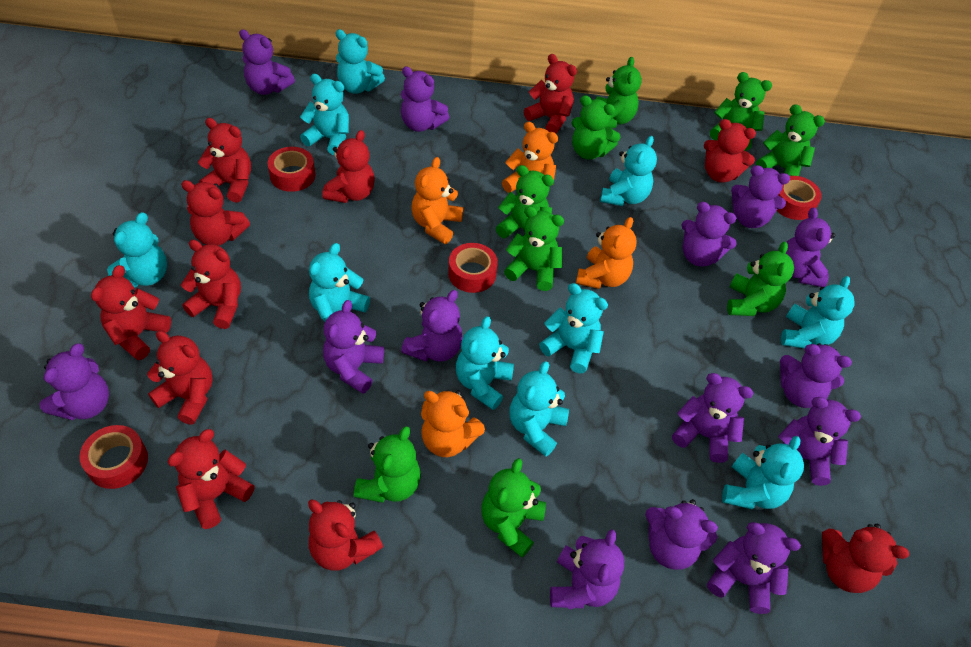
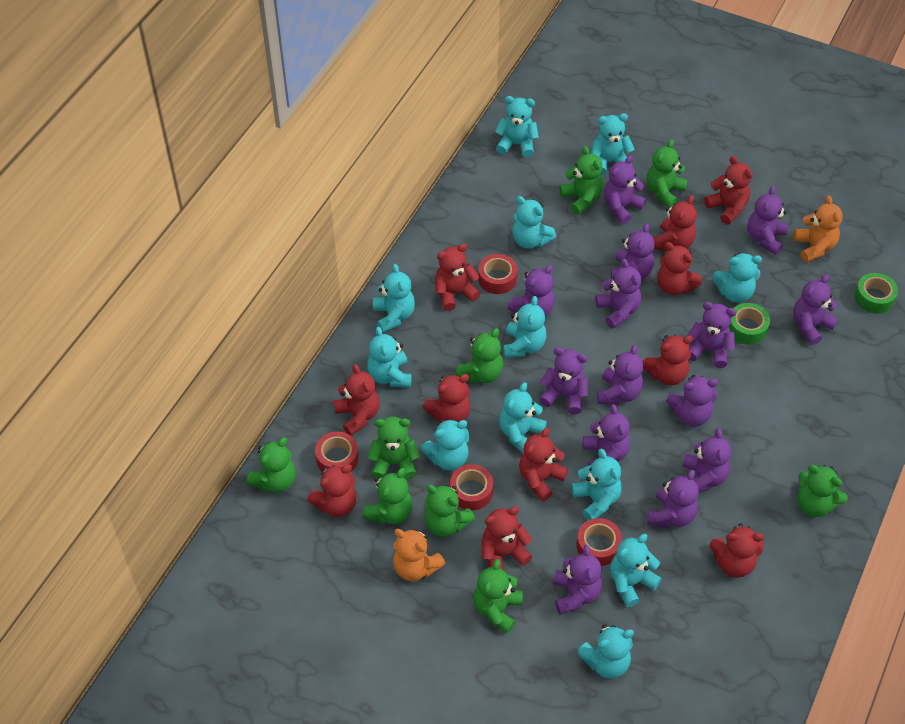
green tape: 0 -> 2
orange teddy bear: 4 -> 2
turquoise teddy bear: 10 -> 12

